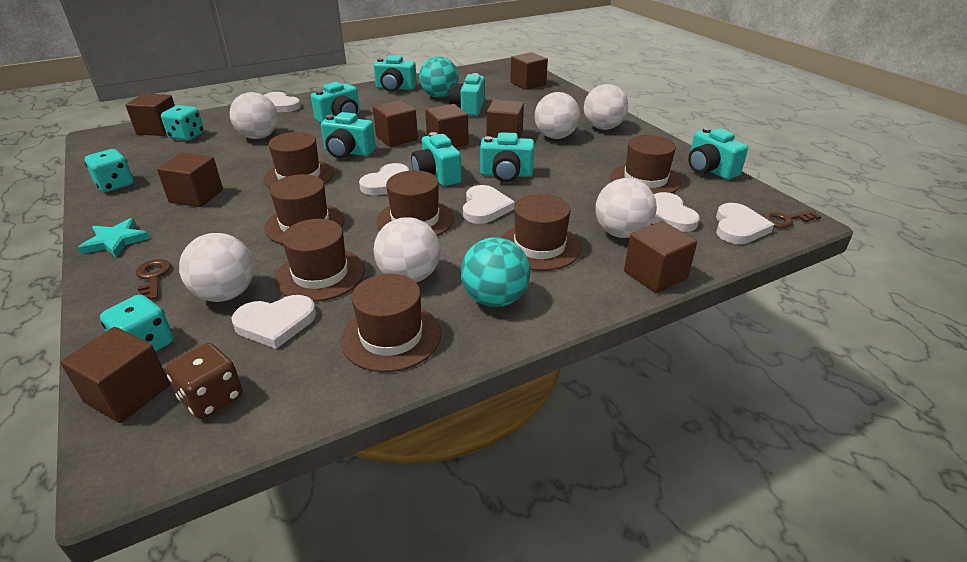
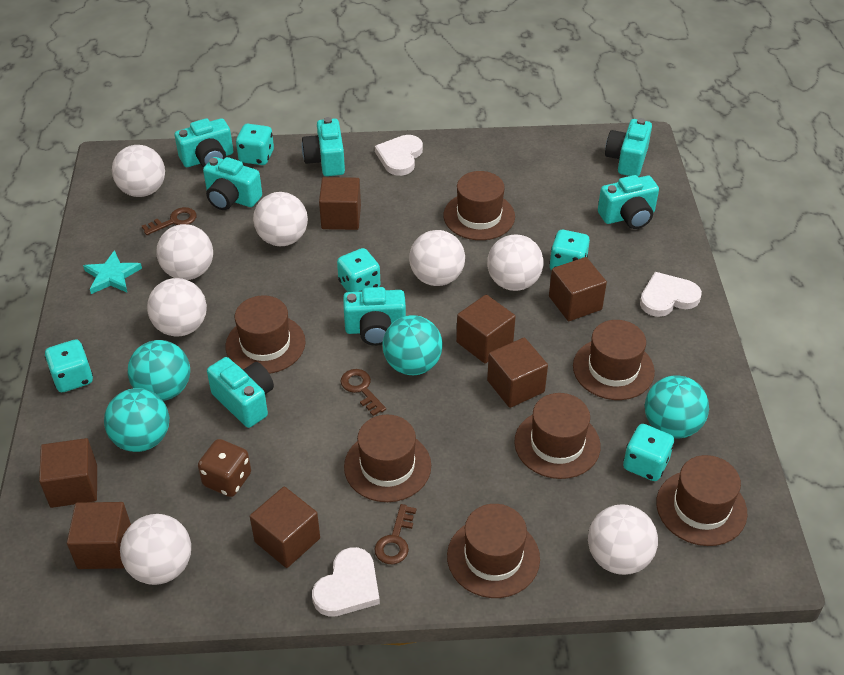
brown cube: 8 -> 7
brown key: 2 -> 3
turquoise ball: 2 -> 4
turquoise dice: 3 -> 5
white ball: 6 -> 8
white heart: 6 -> 3

